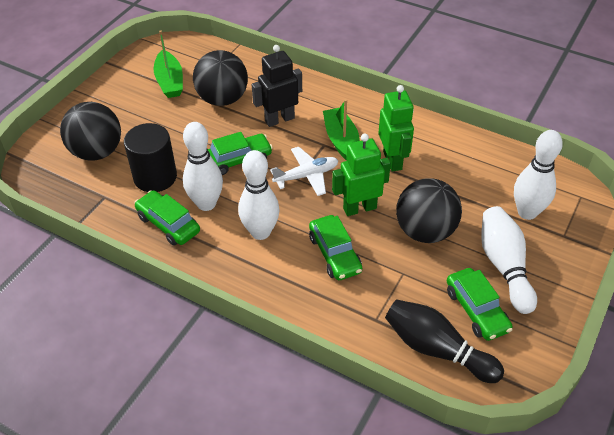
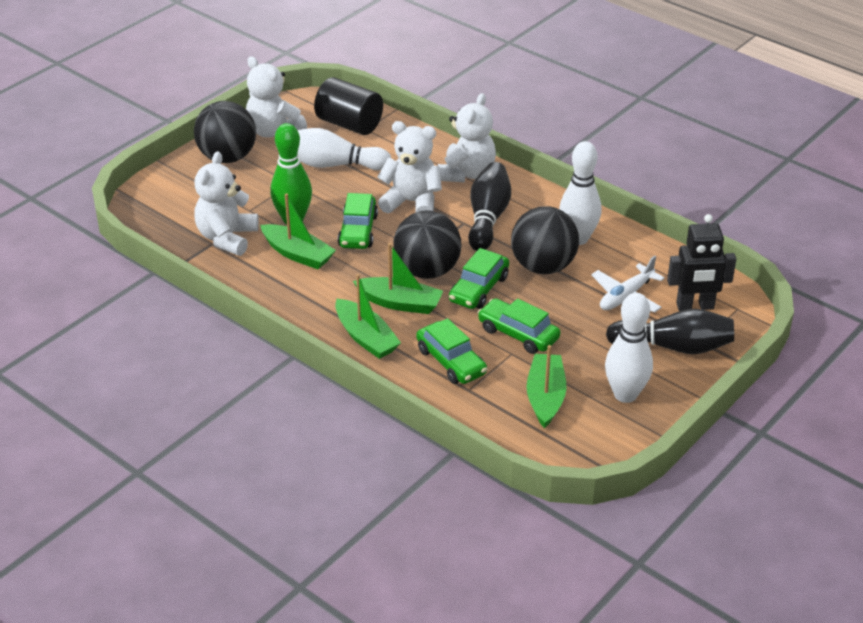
black bowling pin: 1 -> 2
green boat: 2 -> 4
green bowling pin: 0 -> 1
green robot: 2 -> 0
white bowling pin: 4 -> 3
white teddy bear: 0 -> 4

